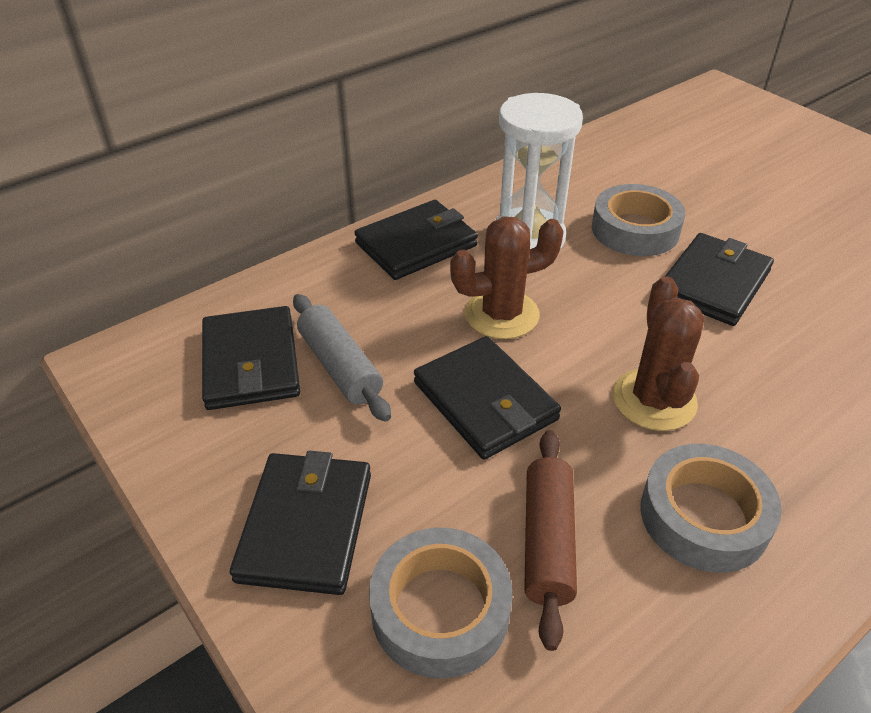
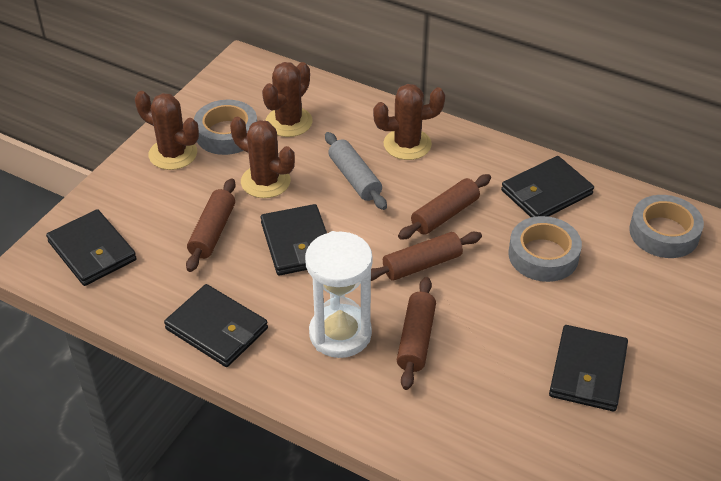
brown cactus: 2 -> 4
brown rolling pin: 1 -> 4

